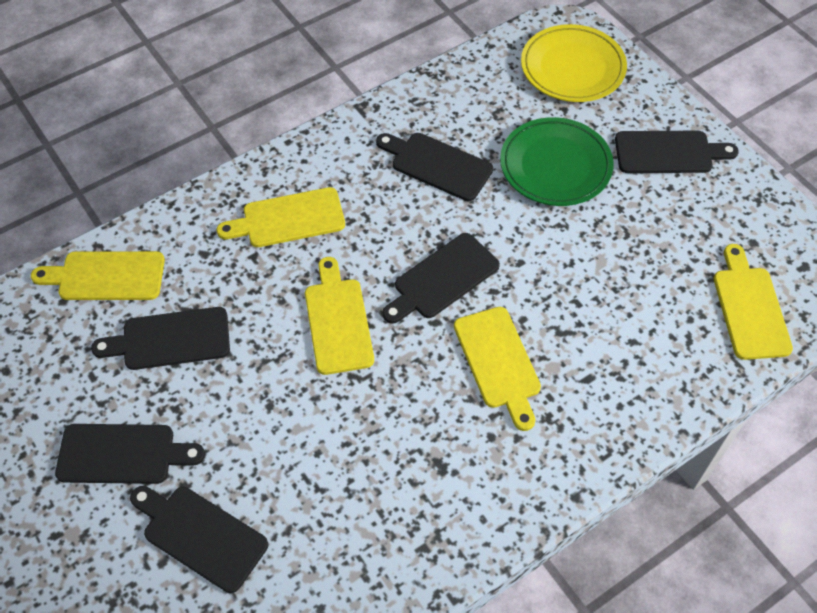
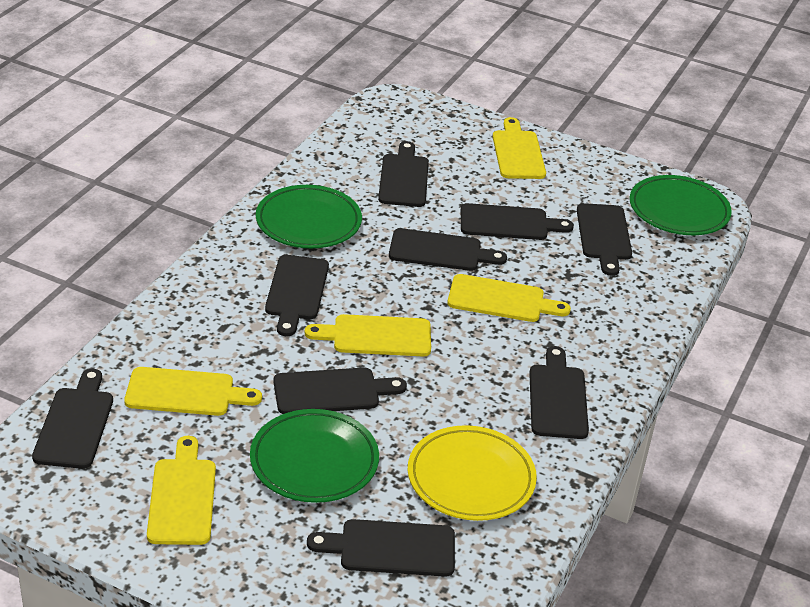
black cutting board: 6 -> 9
green plate: 1 -> 3

